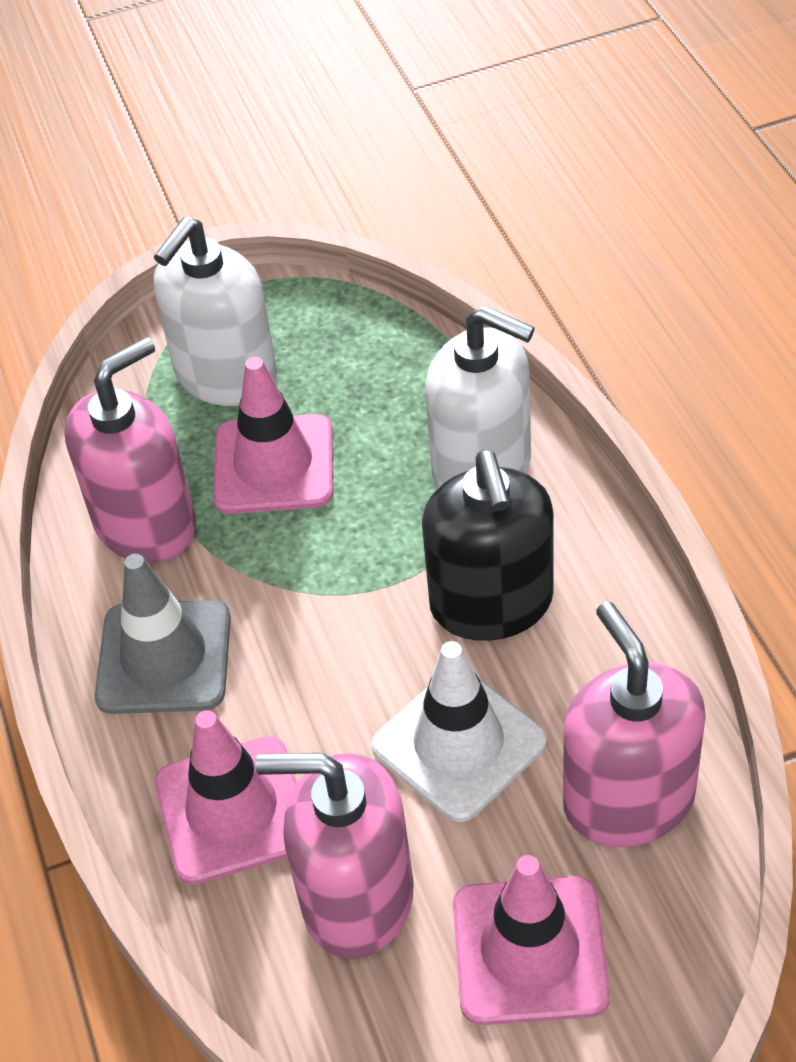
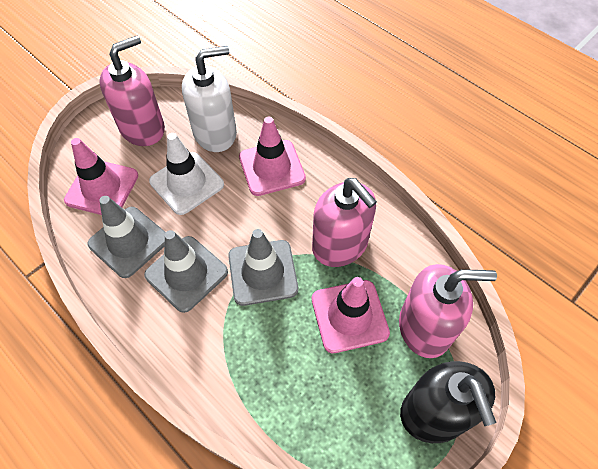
grey traffic cone: 1 -> 3
white soap dispenser: 2 -> 1

